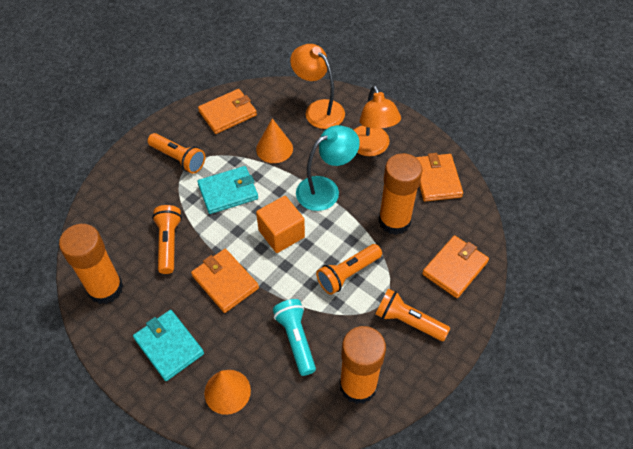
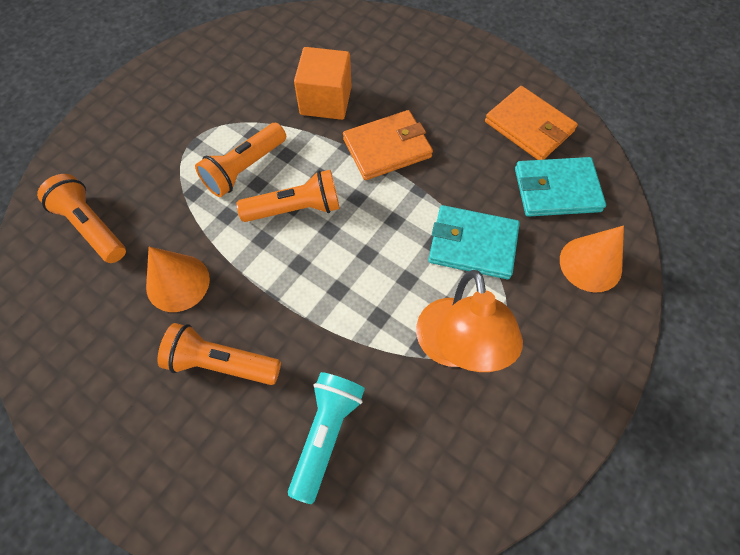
orange glue stick: 3 -> 0
orange lamp: 2 -> 1
orange wallet: 4 -> 2
turquoise lamp: 1 -> 0

